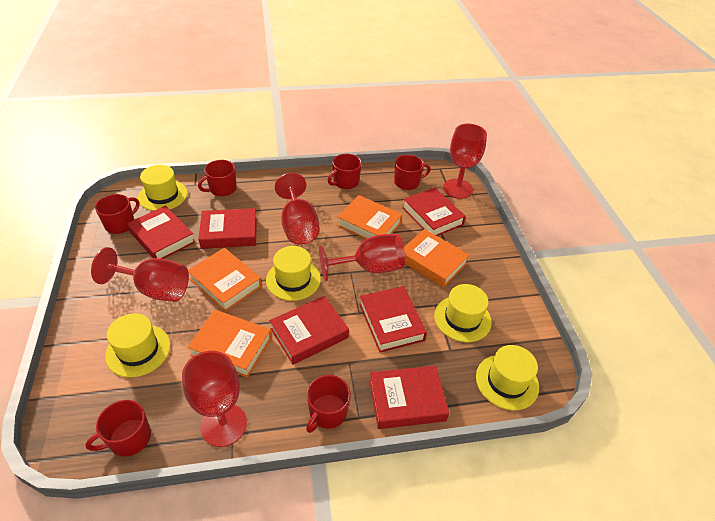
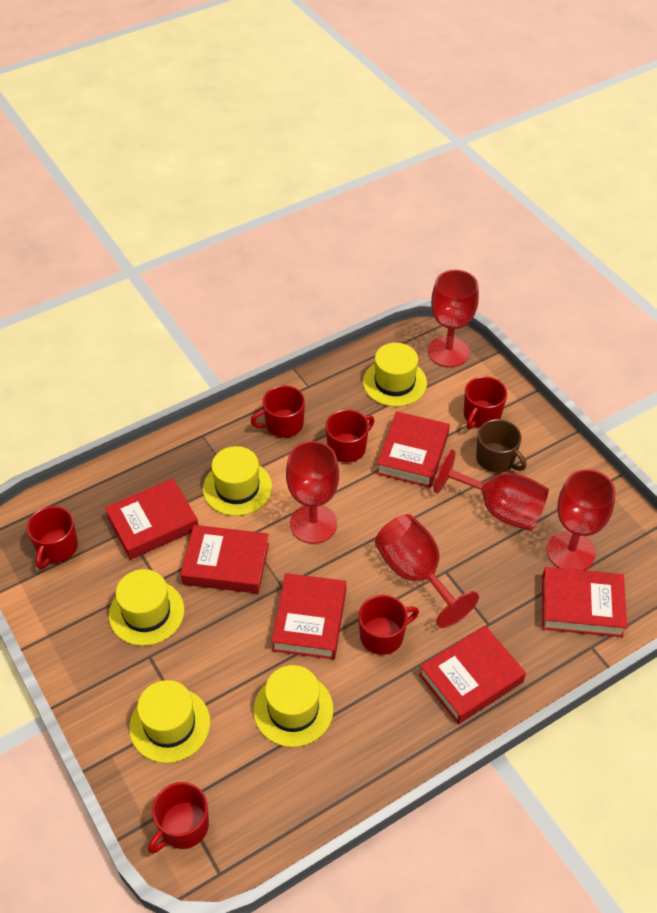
brown mug: 0 -> 1
orange book: 4 -> 0

